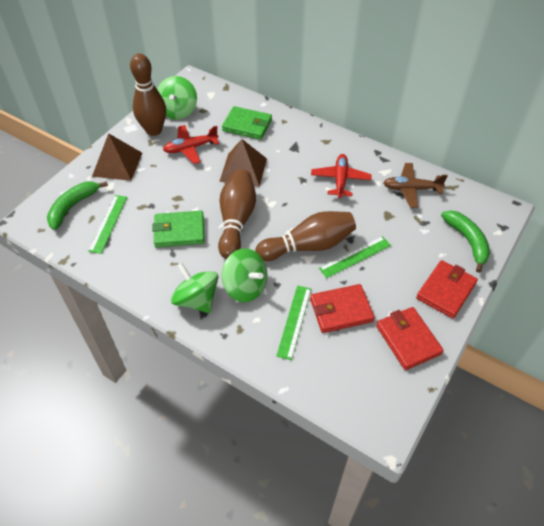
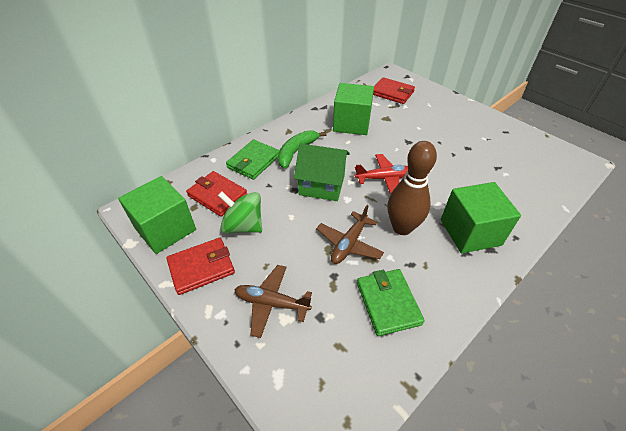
brown bowling pin: 3 -> 1
brown plane: 1 -> 2
brown pyramid: 2 -> 0
green banana: 2 -> 1
green cube: 0 -> 3
green house: 0 -> 1
green ruler: 3 -> 0
green spinning top: 3 -> 1
red plane: 2 -> 1

